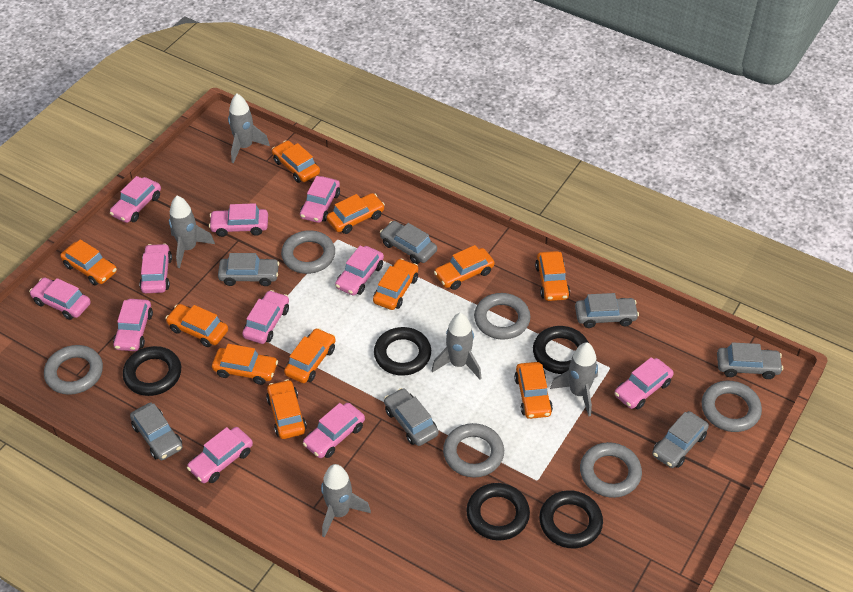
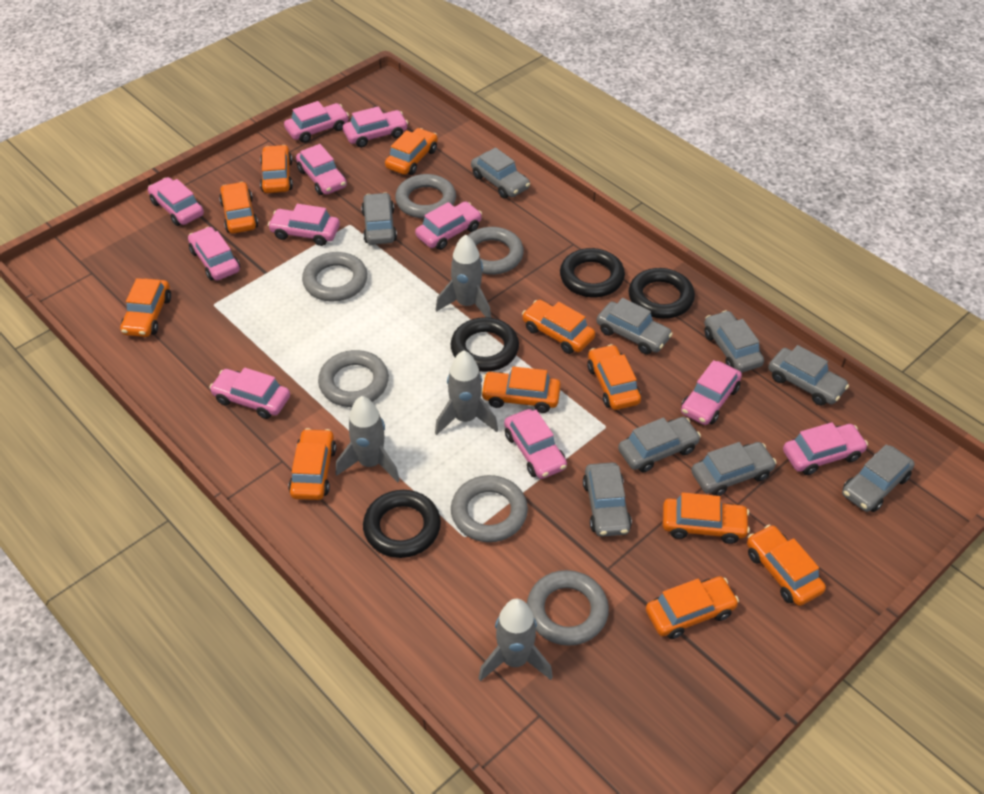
black ring: 5 -> 4
grey car: 7 -> 9
grey rocket: 5 -> 4

